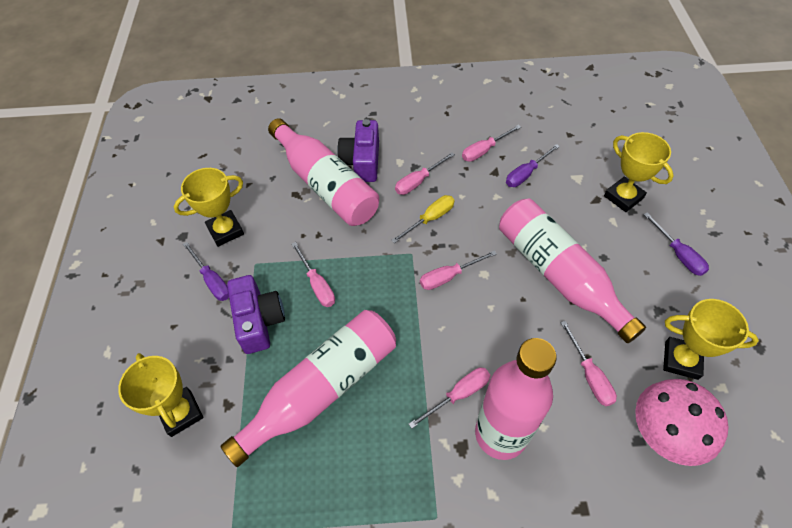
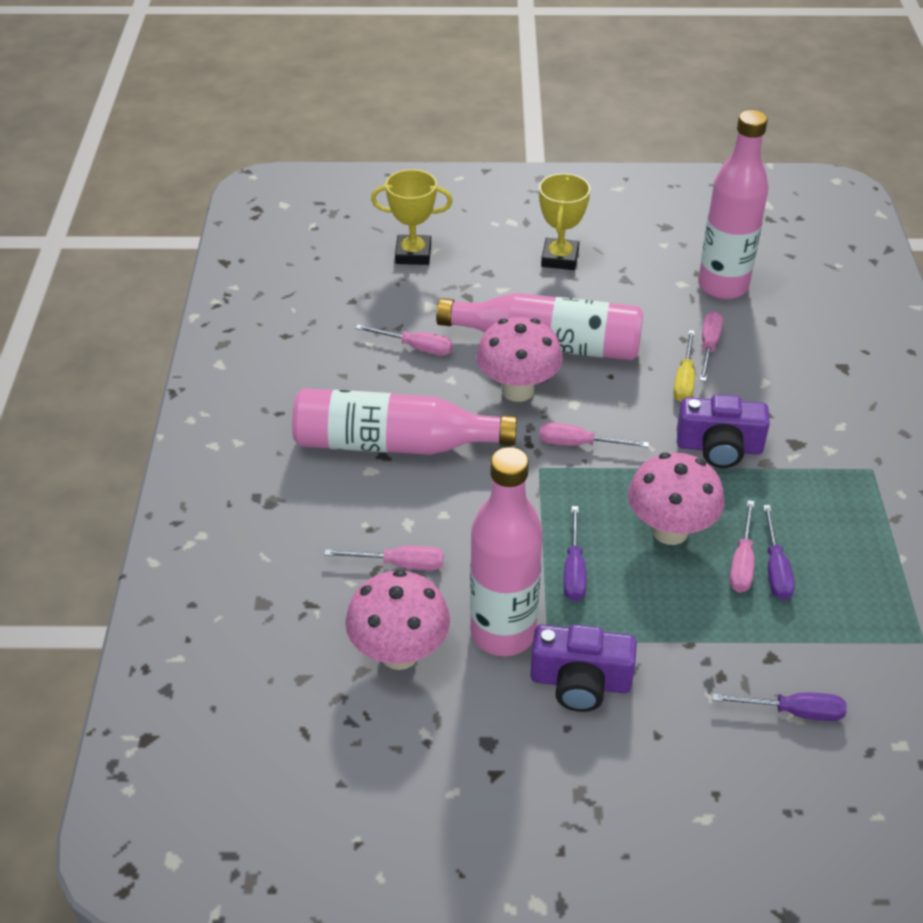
pink mushroom: 1 -> 3
pink screwdriver: 6 -> 5
yellow trophy: 4 -> 2

